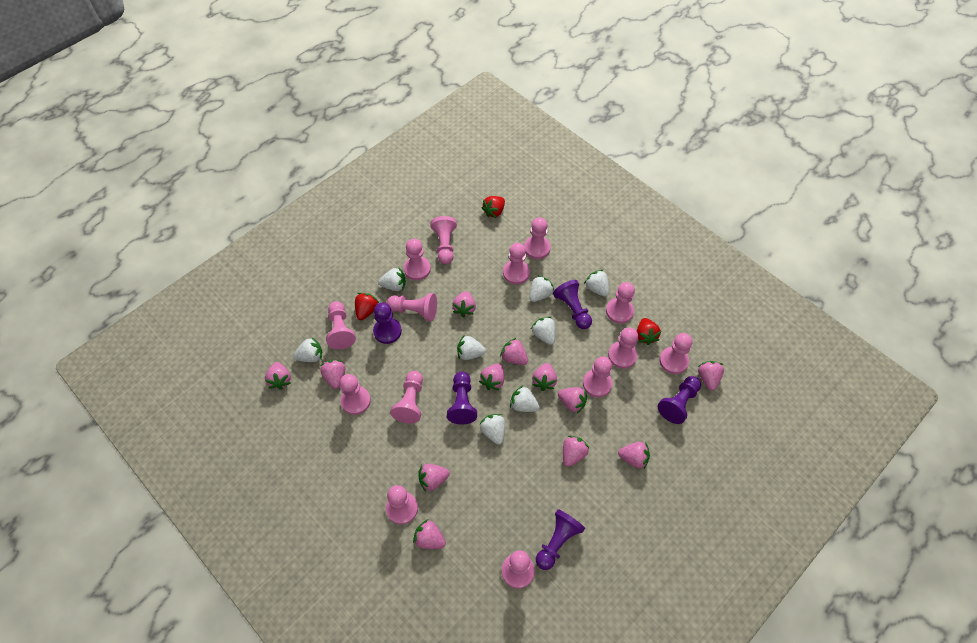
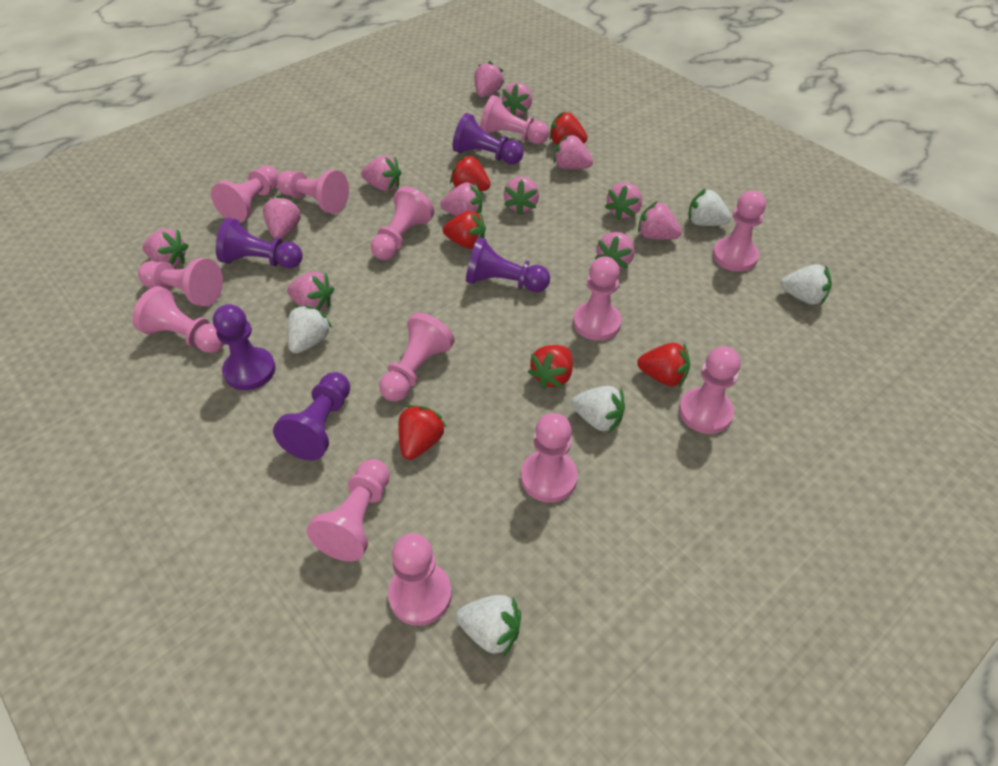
pink pawn: 14 -> 13
red strawberry: 3 -> 6
white strawberry: 8 -> 5

